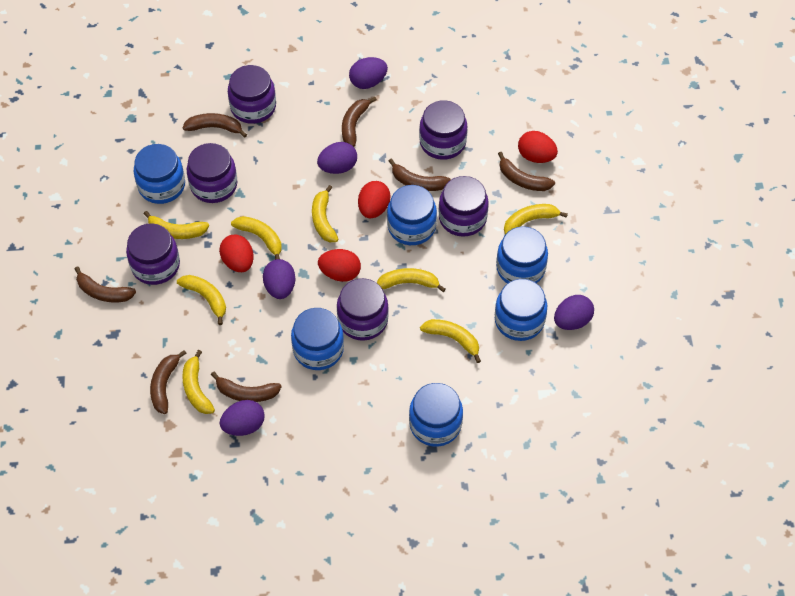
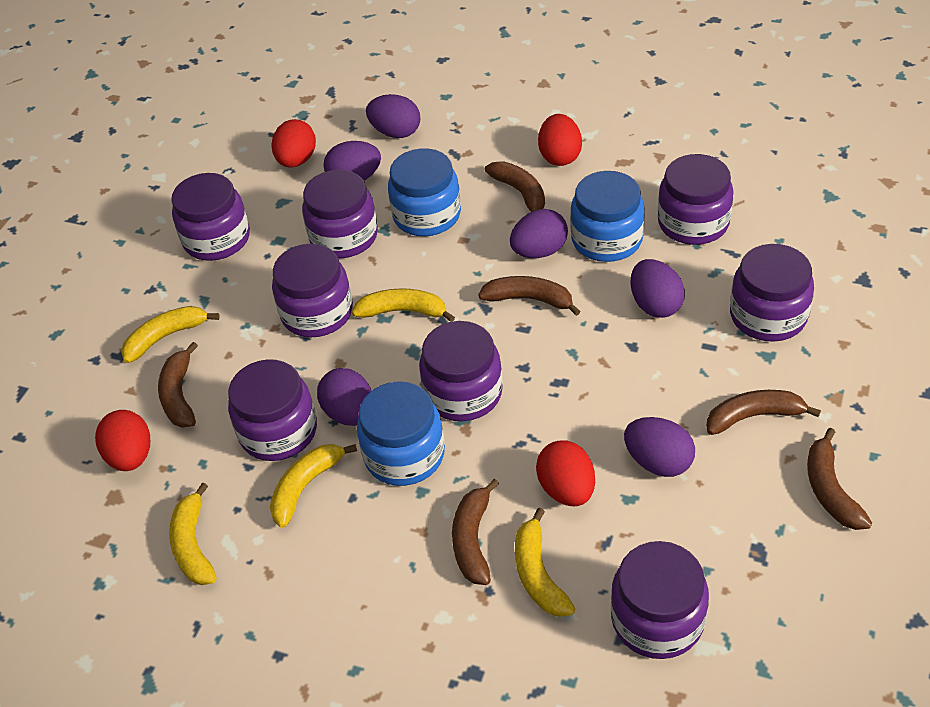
blue jar: 6 -> 3
brown banana: 7 -> 6
purple egg: 5 -> 6
purple jar: 6 -> 8
yellow banana: 8 -> 5

